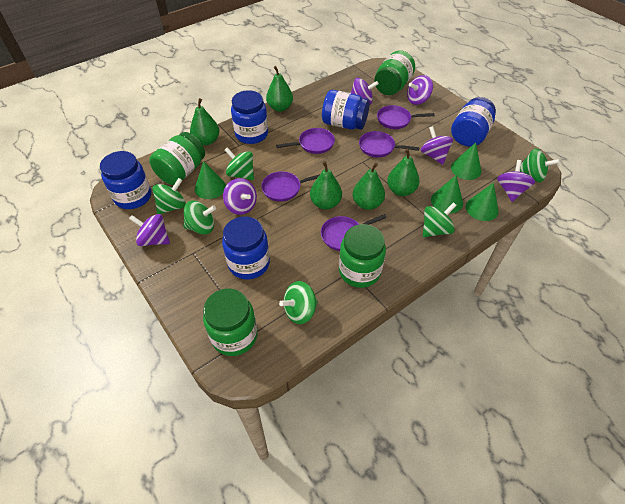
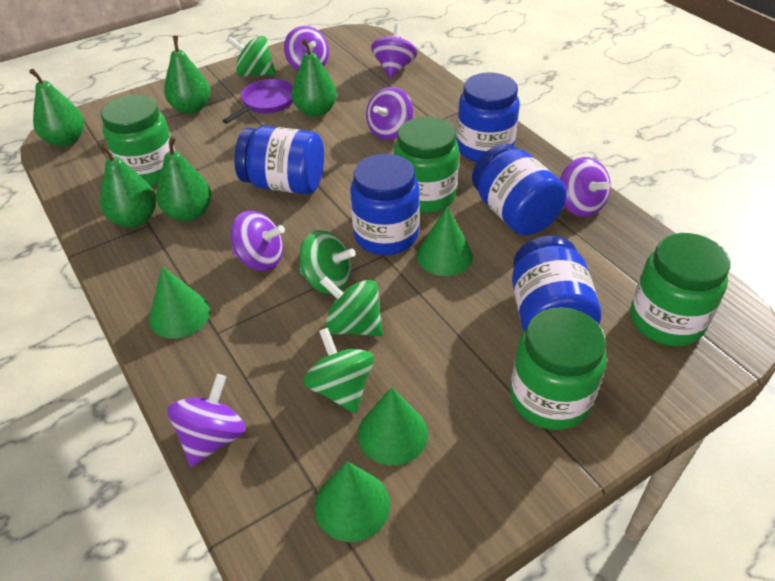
green spinning top: 6 -> 4
purple pan: 5 -> 1

